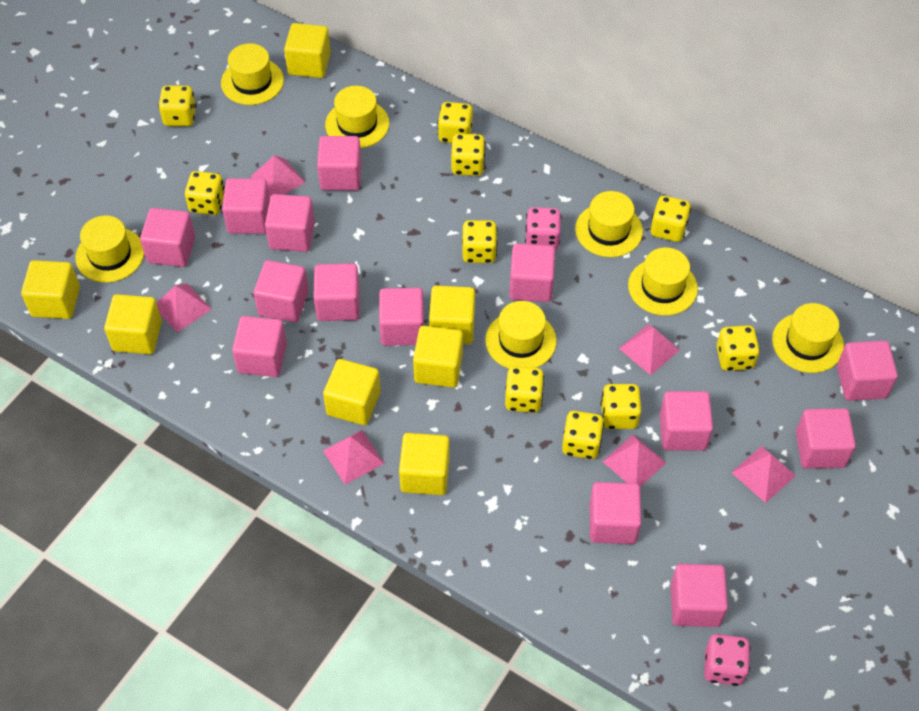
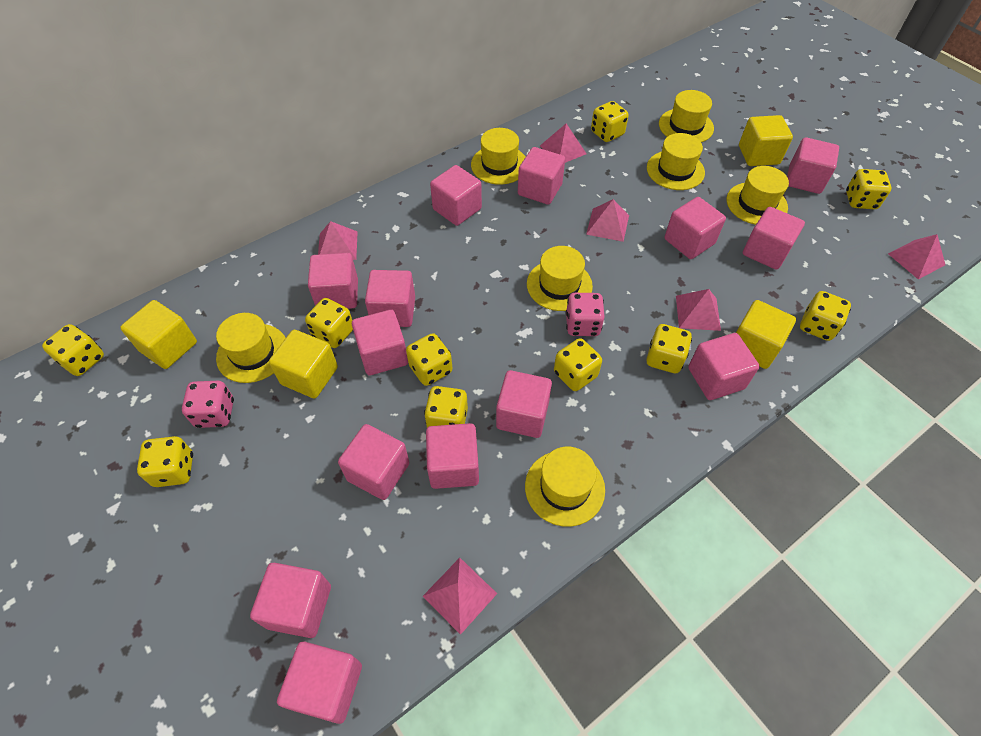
yellow cube: 7 -> 4

